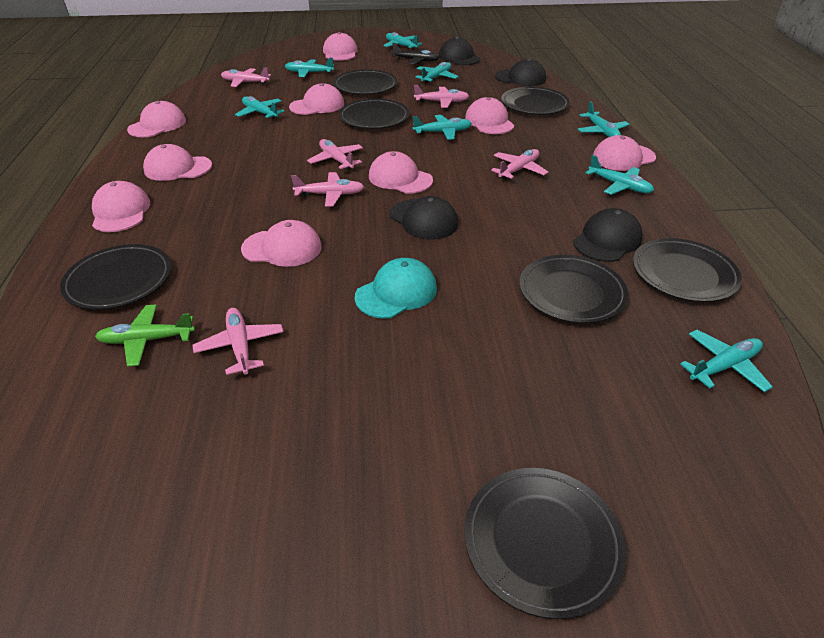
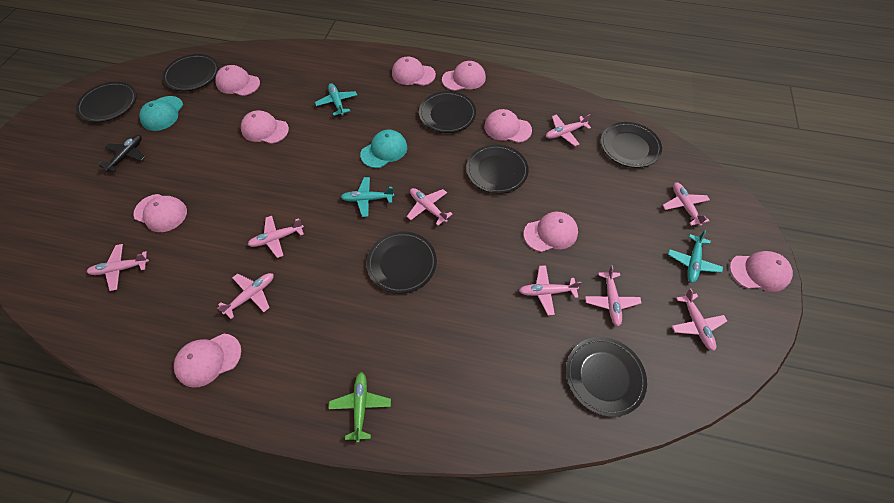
black cap: 4 -> 0
pink plane: 6 -> 9
turquoise cap: 1 -> 2
turquoise plane: 8 -> 3

